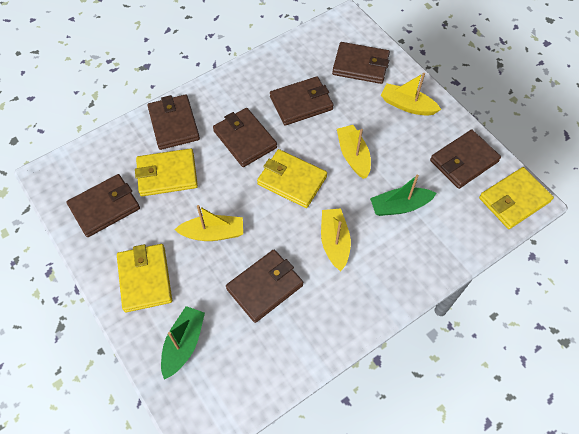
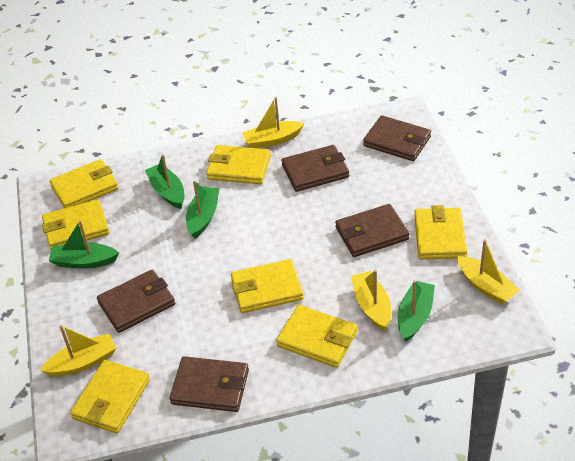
brown wallet: 7 -> 5
green boat: 2 -> 4
yellow wallet: 4 -> 7

